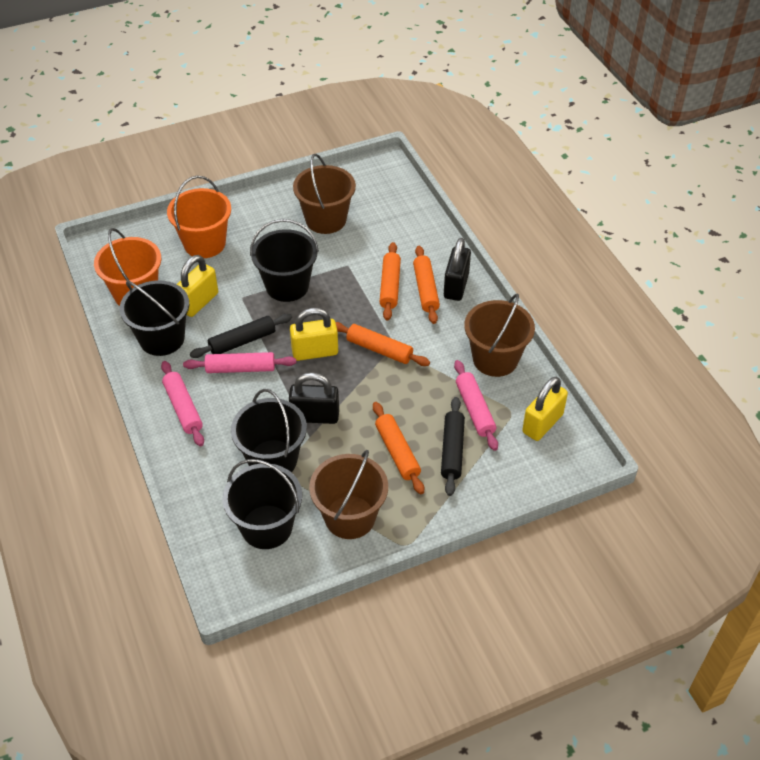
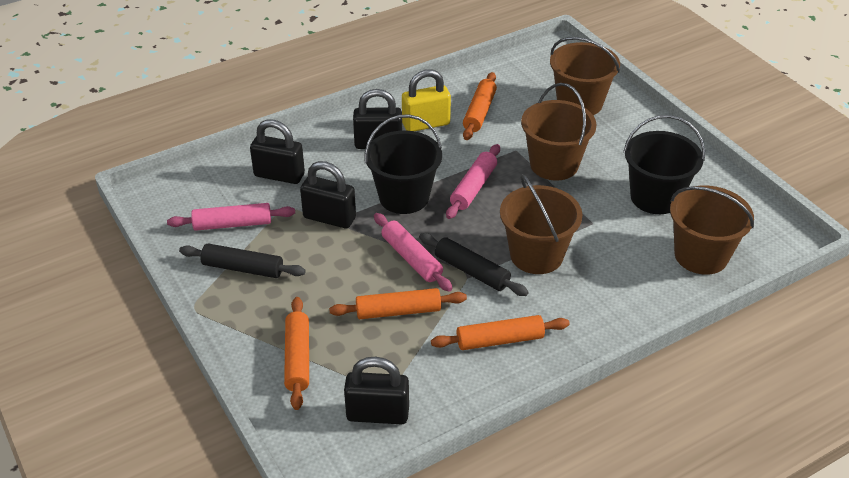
black bucket: 4 -> 2
black padlock: 2 -> 4
brown bucket: 3 -> 4
orange bucket: 2 -> 0
yellow padlock: 3 -> 1

